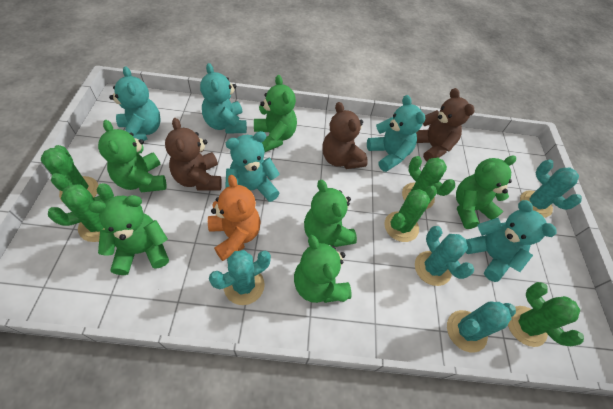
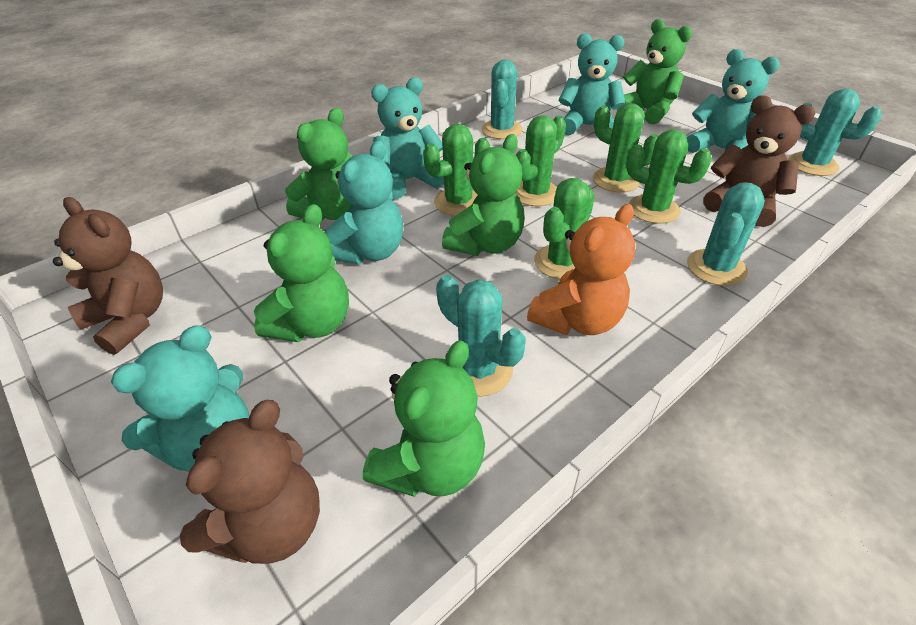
green teddy bear: 6 -> 5

